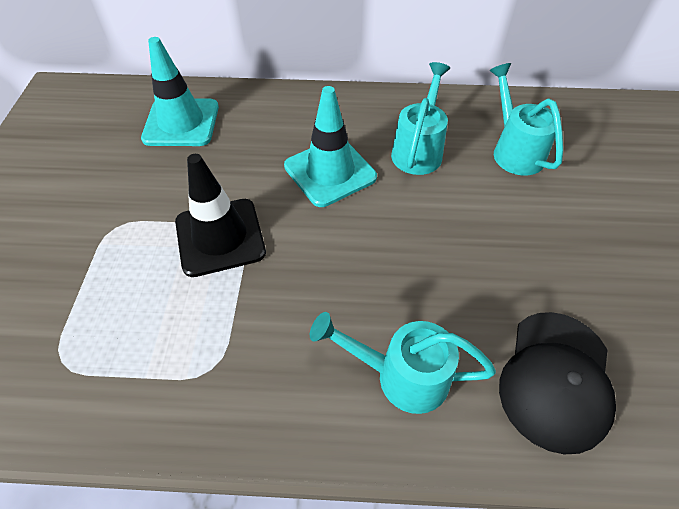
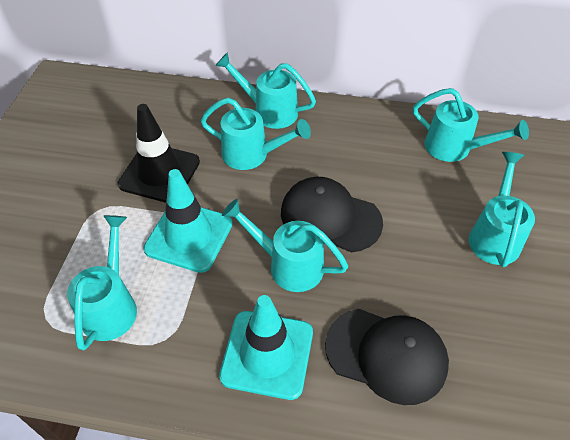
black cap: 1 -> 2
turquoise watering can: 3 -> 6

